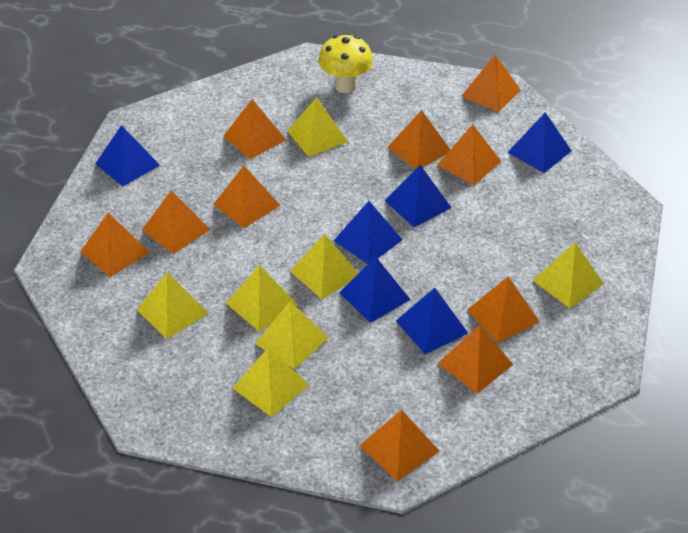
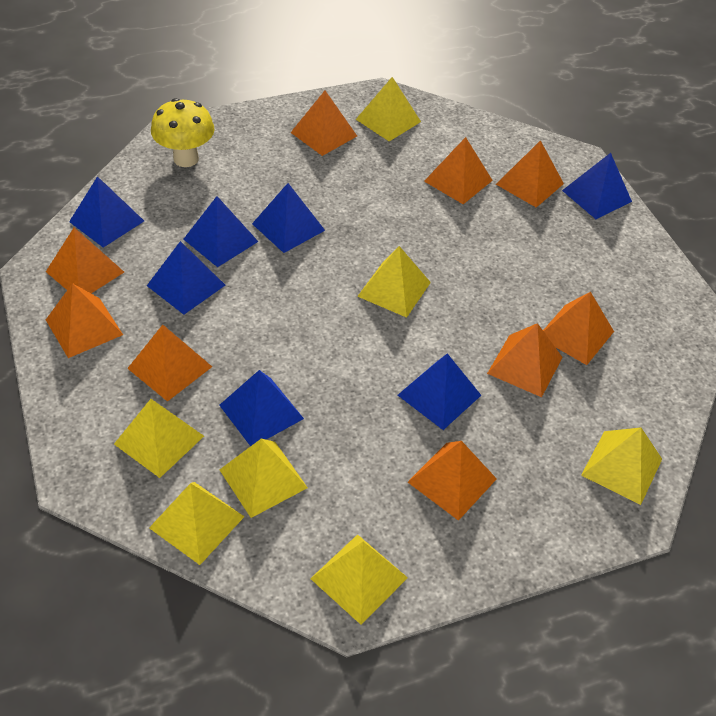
blue pyramid: 6 -> 7
orange pyramid: 10 -> 9

